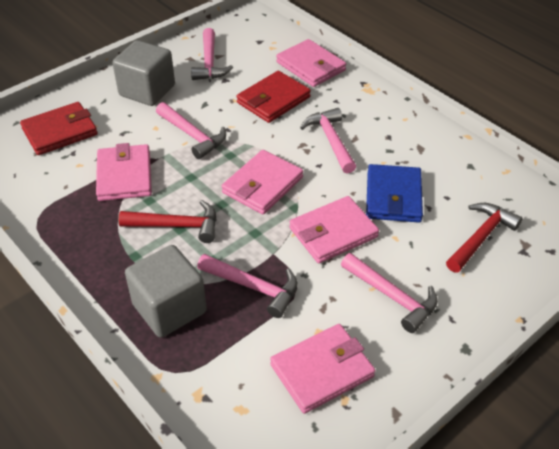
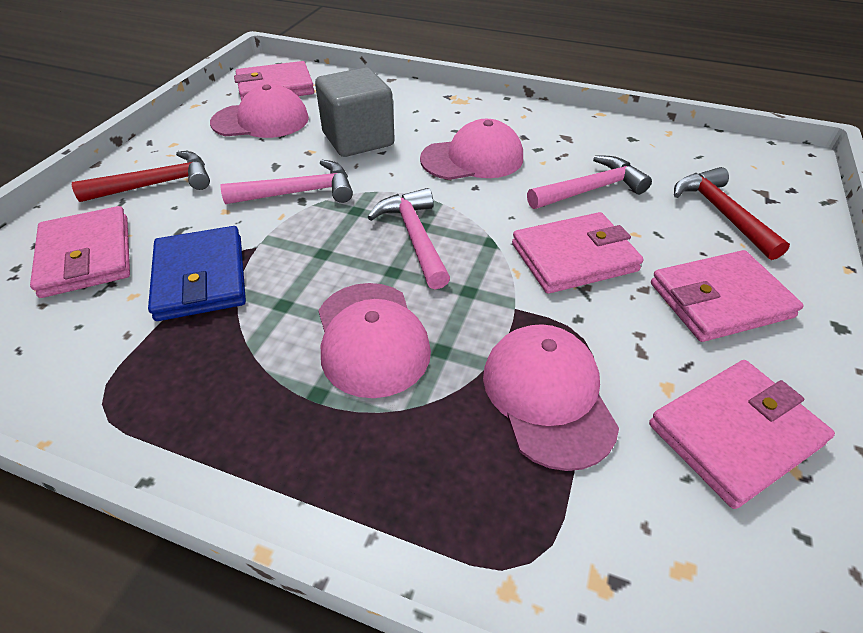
grey cube: 2 -> 1
pink cap: 0 -> 4
pink hammer: 5 -> 3
red wallet: 2 -> 0

